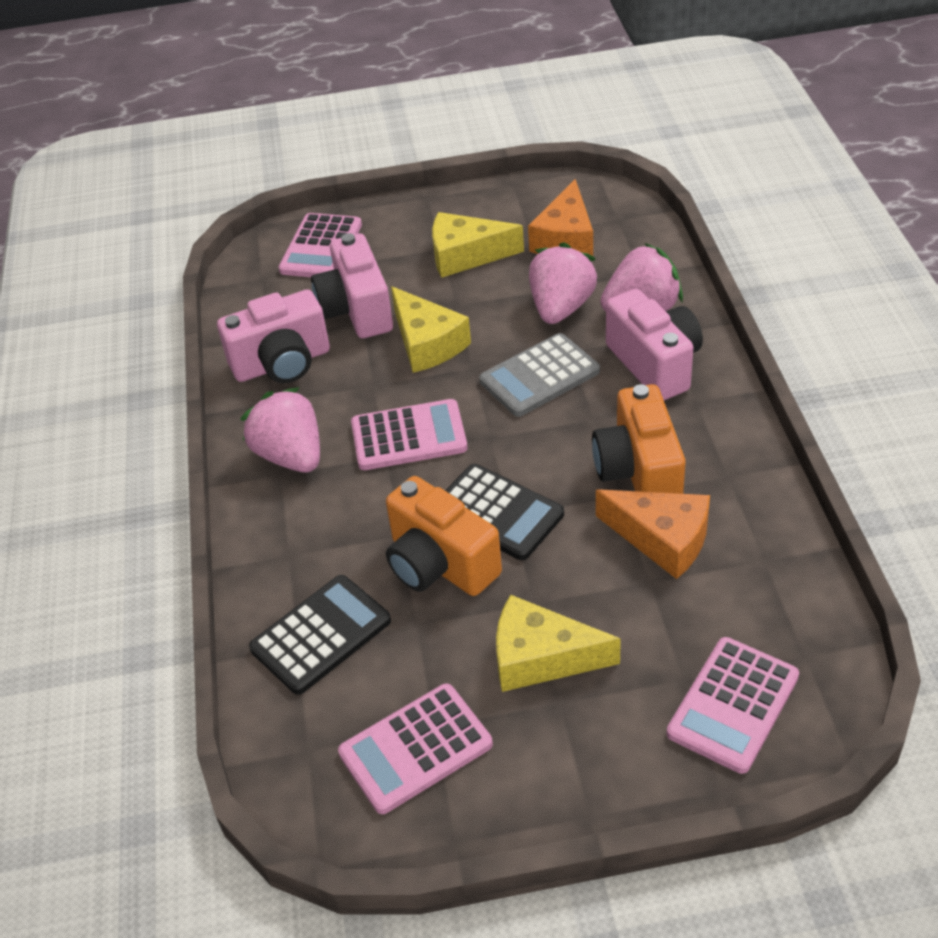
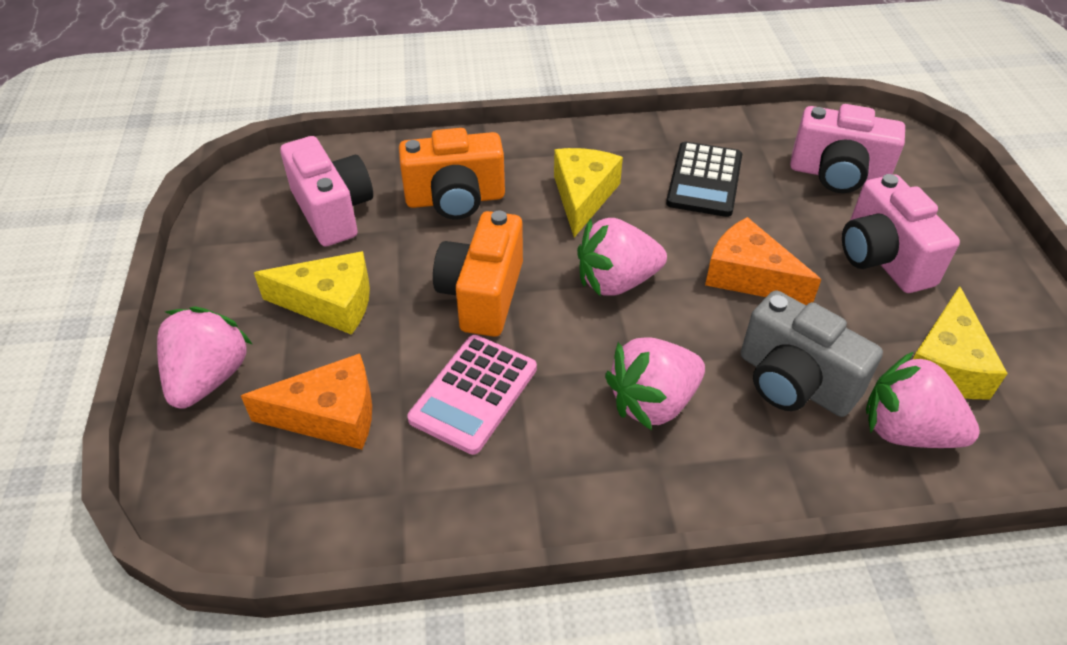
black calculator: 2 -> 1
grey calculator: 1 -> 0
grey camera: 0 -> 1
pink calculator: 4 -> 1
pink strawberry: 3 -> 4

